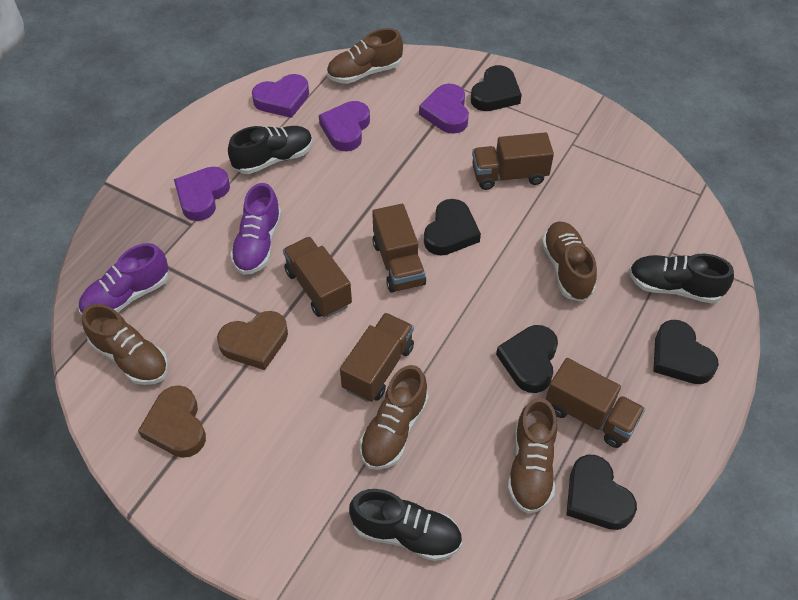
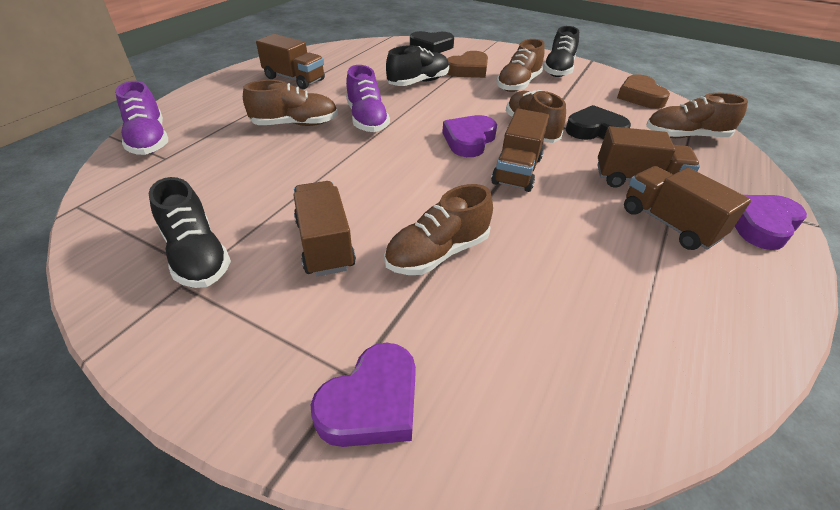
black heart: 5 -> 2
purple heart: 4 -> 3

